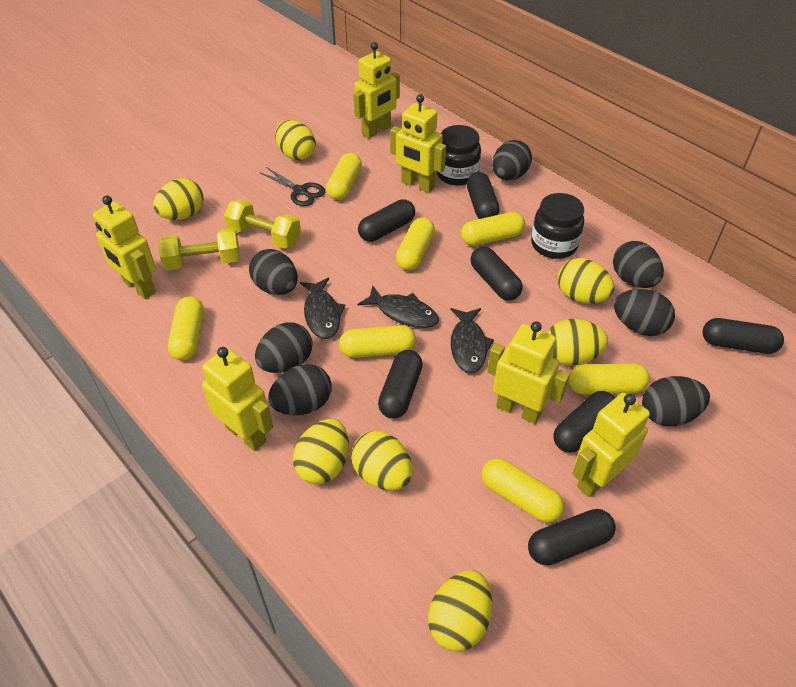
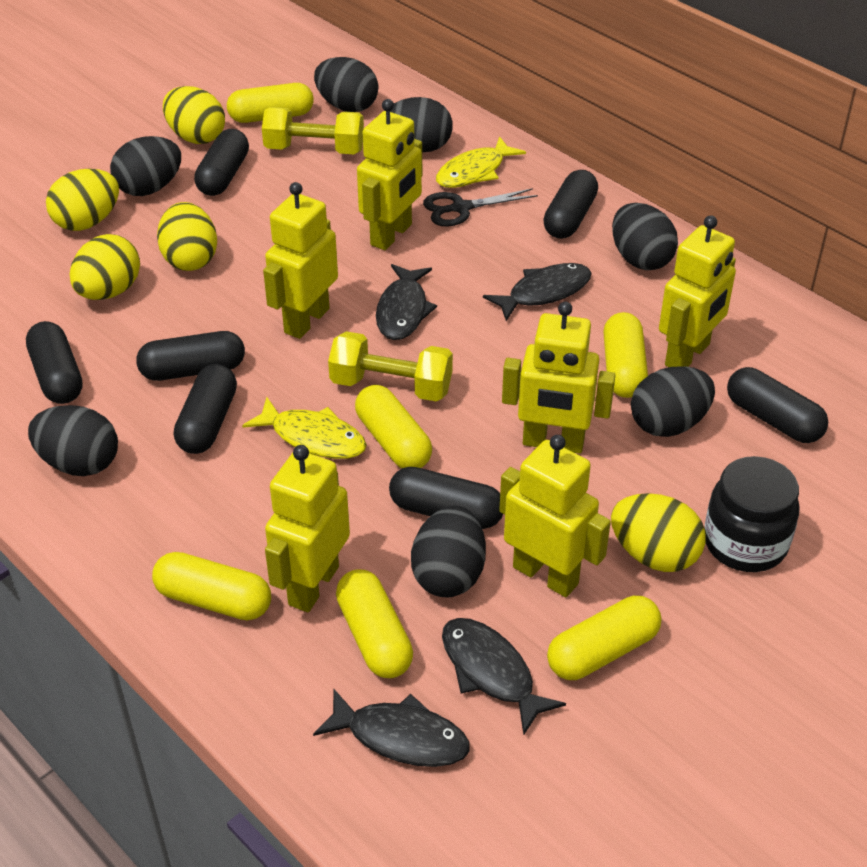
black fish: 3 -> 4
black jar: 2 -> 1
yellow capsule: 7 -> 6
yellow egg: 7 -> 5
yellow fish: 0 -> 2

